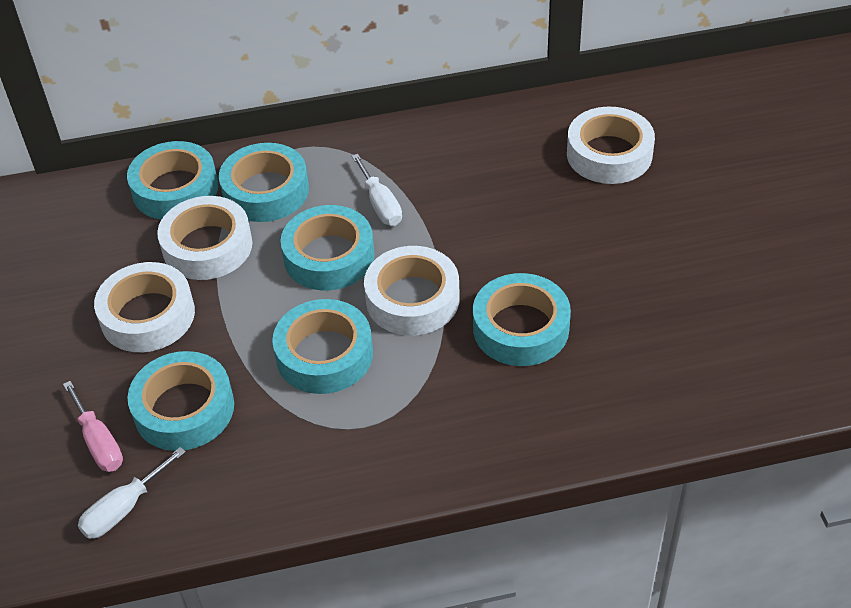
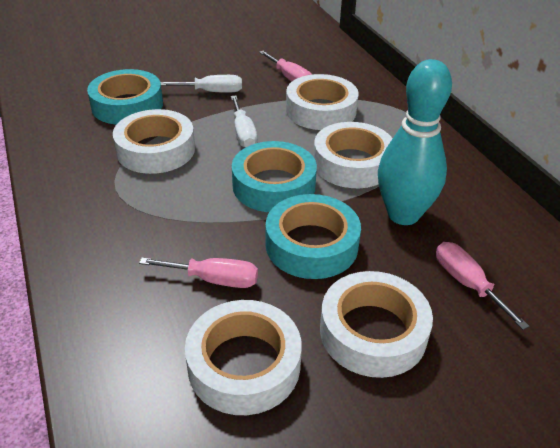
pink screwdriver: 1 -> 3
turquoise bowling pin: 0 -> 1
turquoise tape: 6 -> 3
white tape: 4 -> 5

